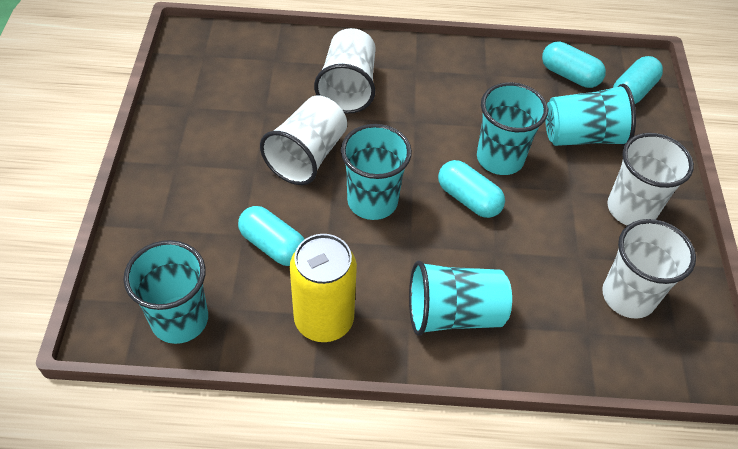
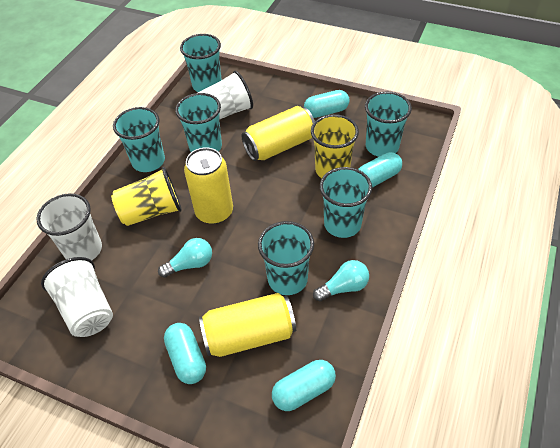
turquoise cup: 5 -> 6
turquoise light bulb: 0 -> 2
white cup: 4 -> 3
yellow can: 1 -> 3
yellow cup: 0 -> 2

